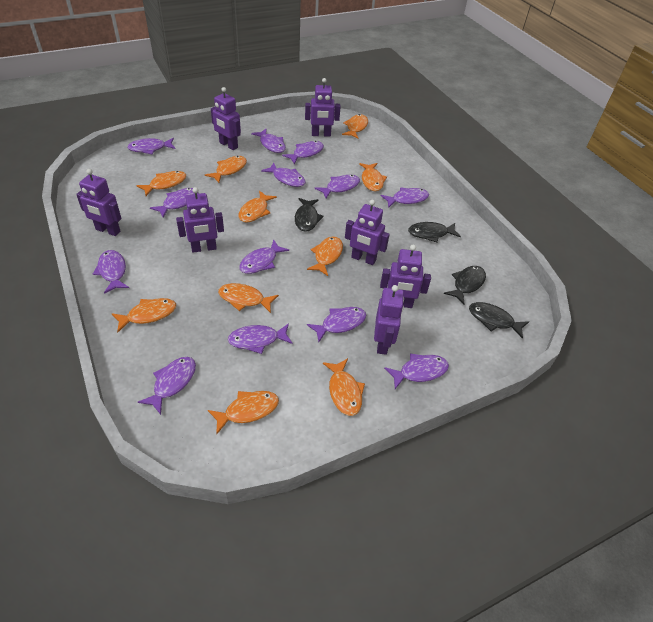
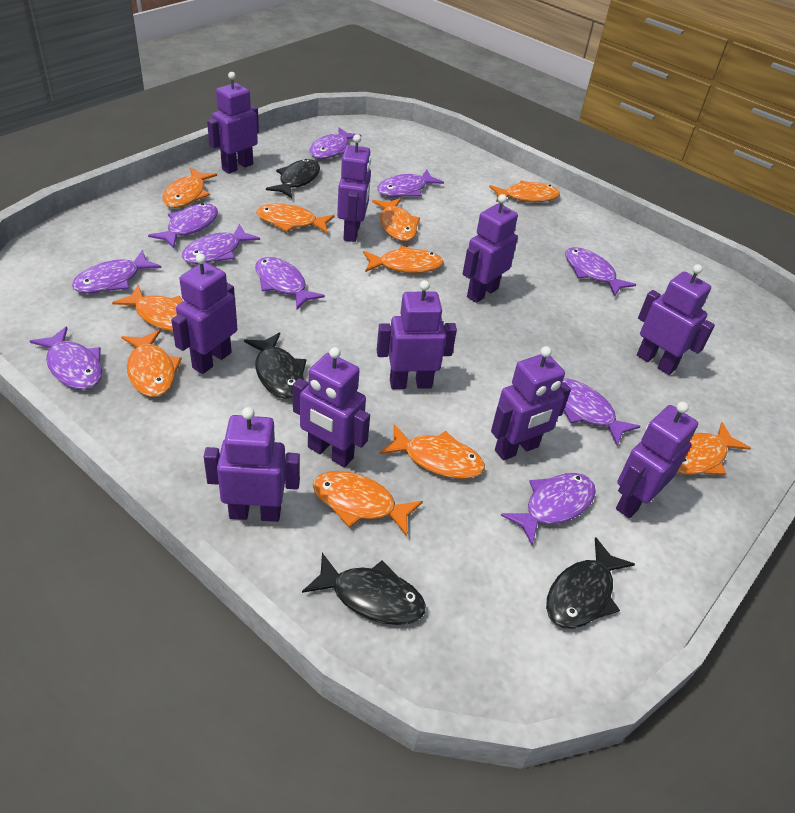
purple fish: 13 -> 10
purple robot: 7 -> 10

